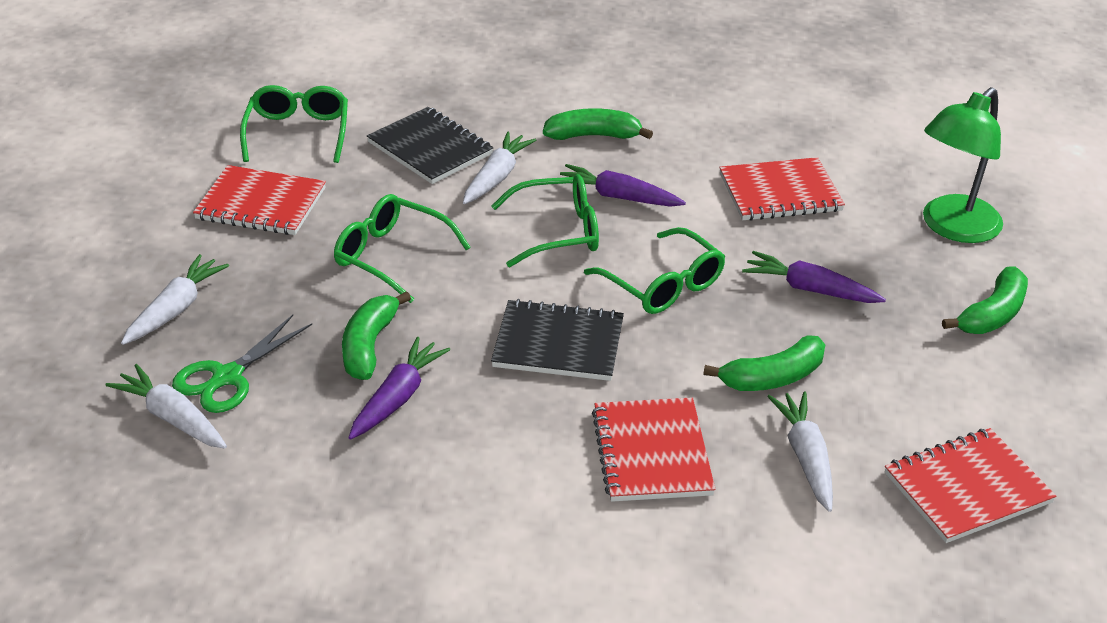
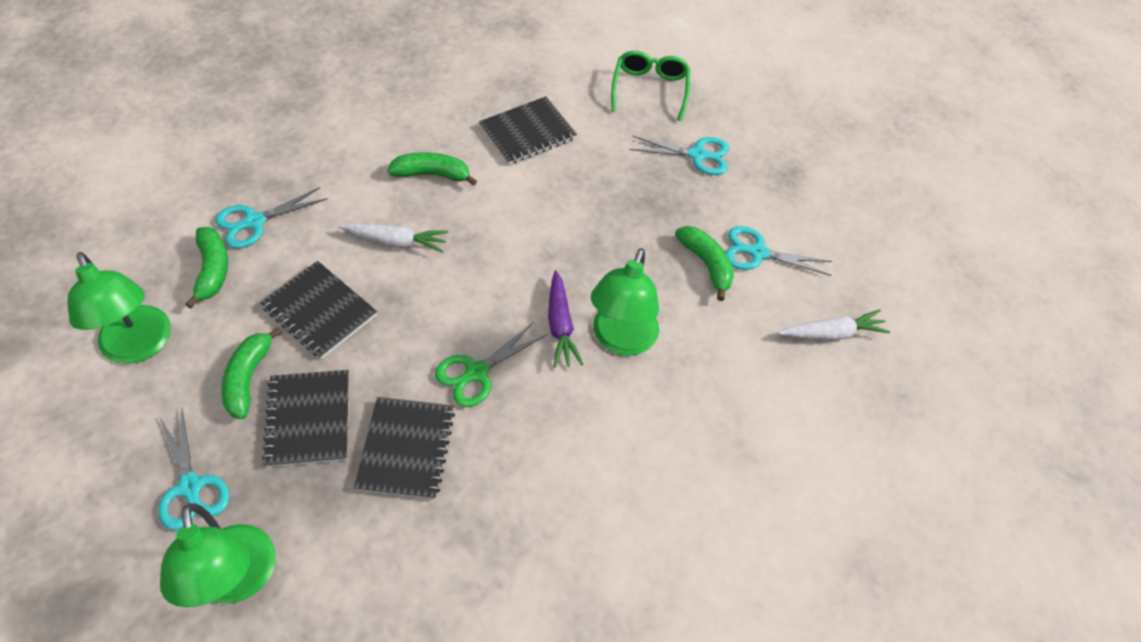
black notebook: 2 -> 4
green glasses: 4 -> 1
green lamp: 1 -> 3
purple carrot: 3 -> 1
red notebook: 4 -> 0
turquoise scissors: 0 -> 4
white carrot: 4 -> 2

